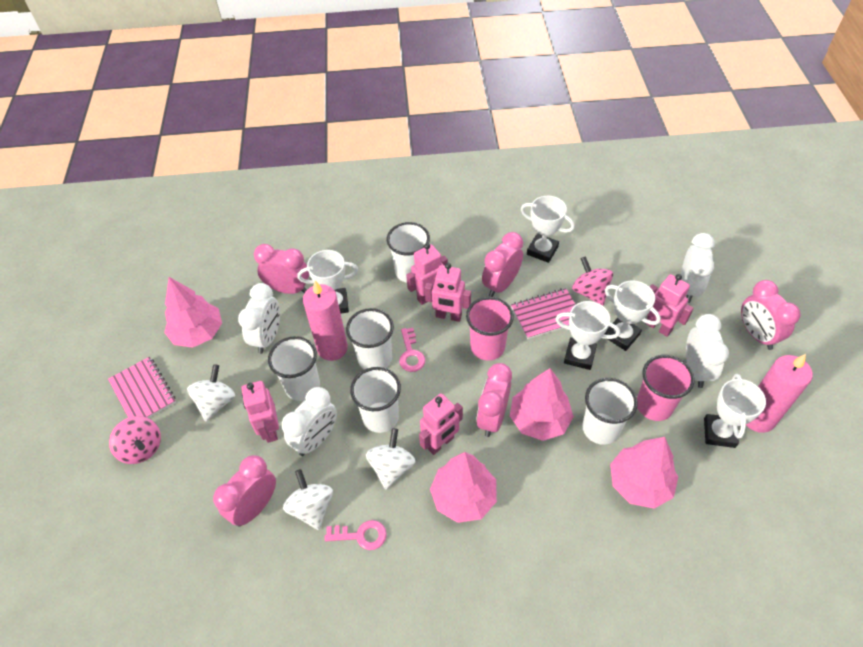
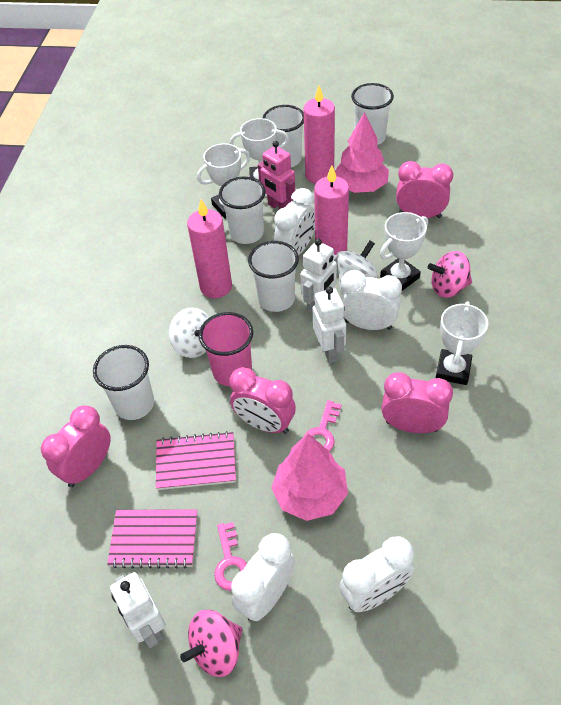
pink candle: 2 -> 3
pink clock: 5 -> 4
pink cup: 2 -> 1
pink robot: 5 -> 1
pink tree: 4 -> 2
white robot: 0 -> 3
white spinning top: 3 -> 2
white trophy: 5 -> 4

